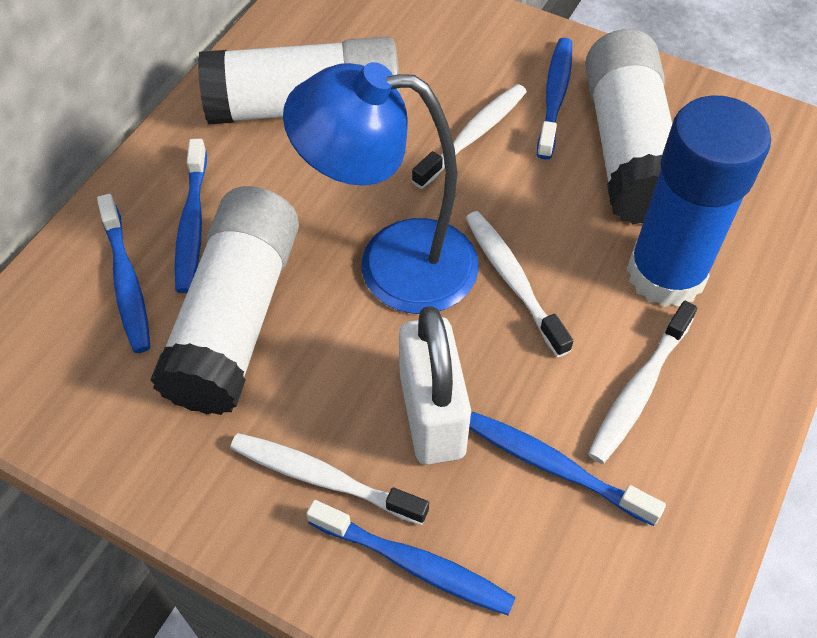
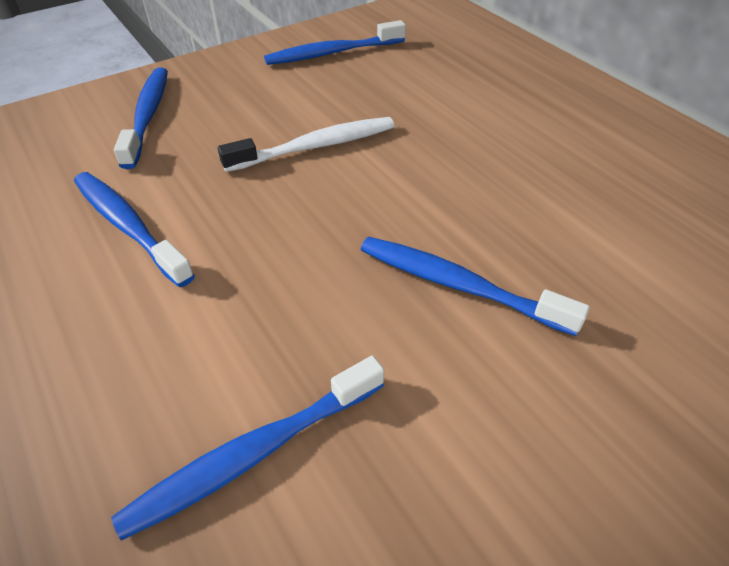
blue glue stick: 1 -> 0
blue lamp: 1 -> 0
white glue stick: 3 -> 0
white padlock: 1 -> 0
white toothbrush: 4 -> 1

